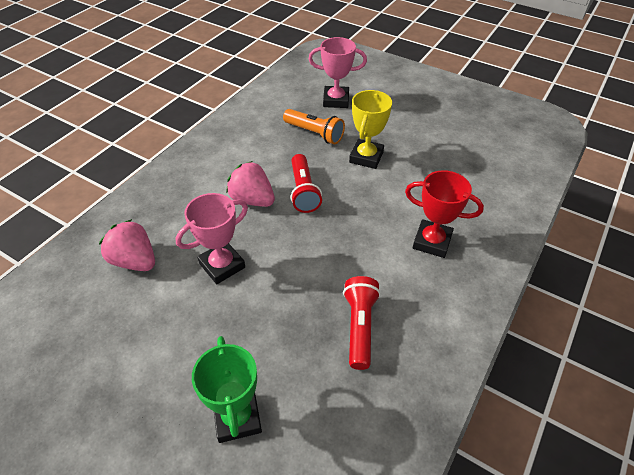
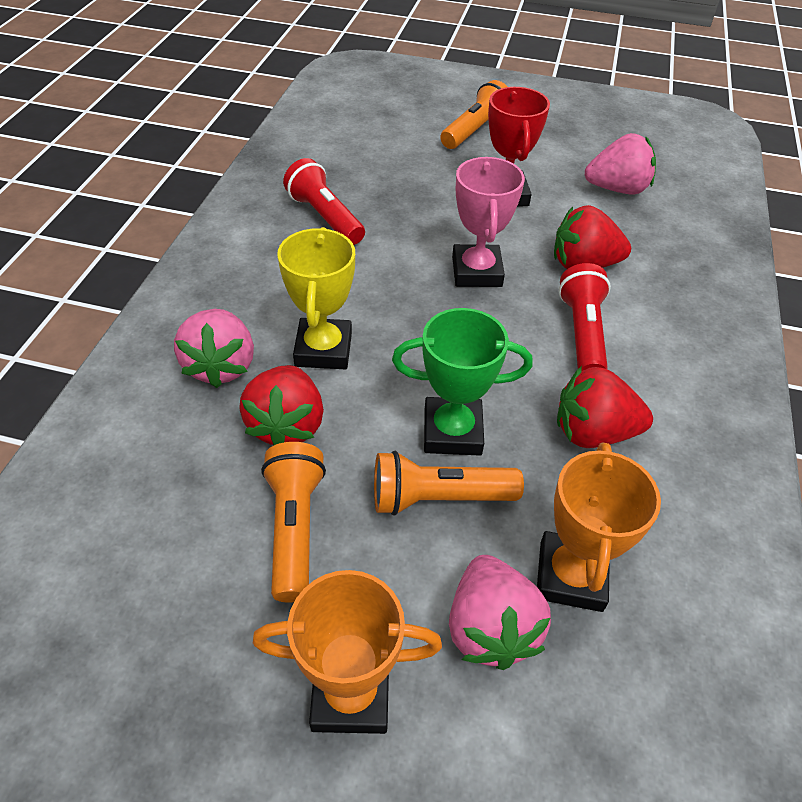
orange flashlight: 1 -> 3
orange trophy: 0 -> 2
pink strawberry: 2 -> 3
pink trophy: 2 -> 1
red strawberry: 0 -> 3

